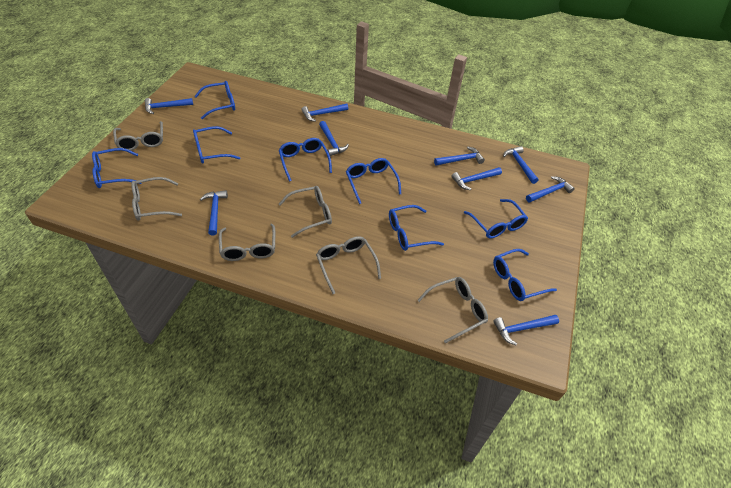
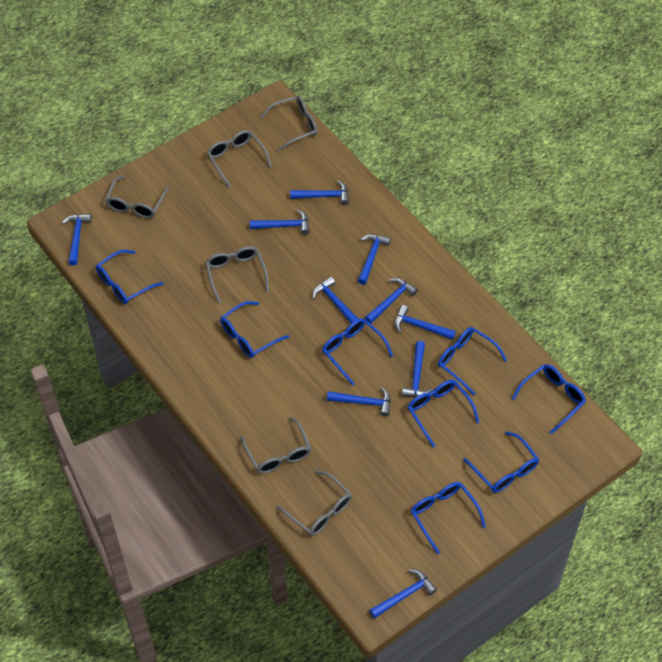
blue hammer: 9 -> 10

